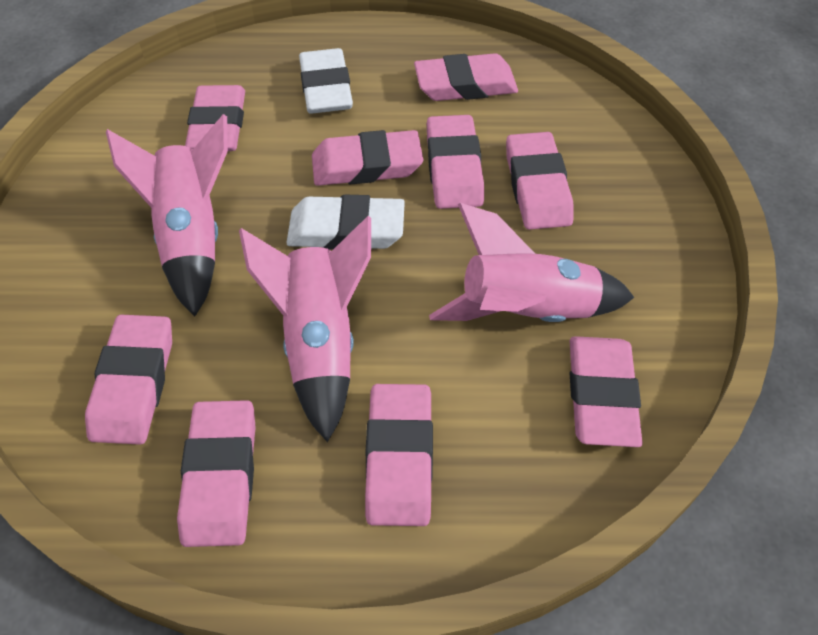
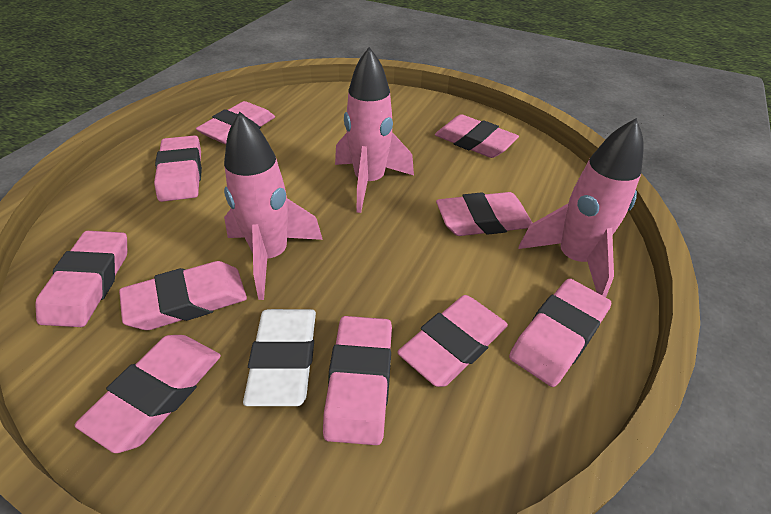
pink eraser: 9 -> 10
white eraser: 2 -> 1

